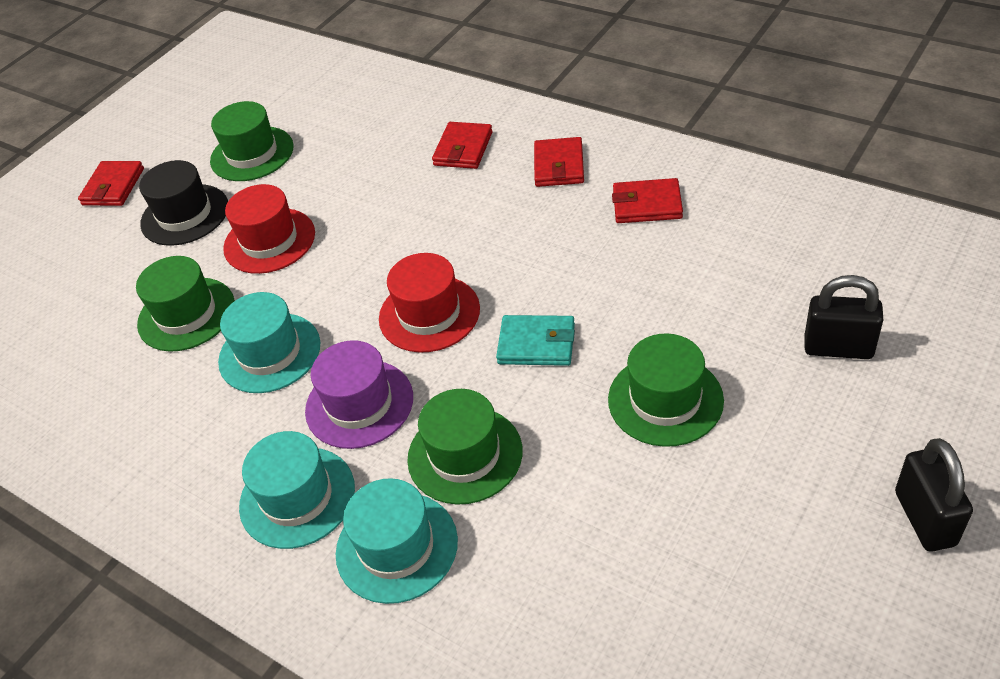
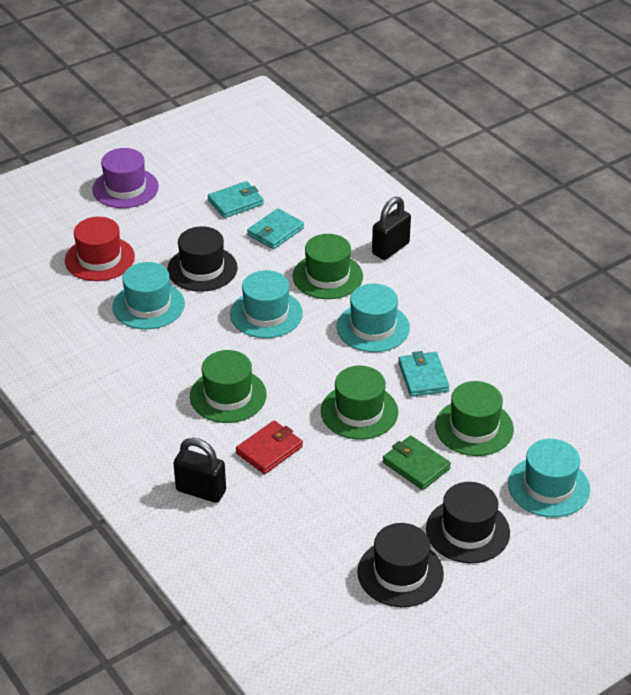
black hat: 1 -> 3
green wallet: 0 -> 1
red hat: 2 -> 1
red wallet: 4 -> 1
turquoise hat: 3 -> 4
turquoise wallet: 1 -> 3

